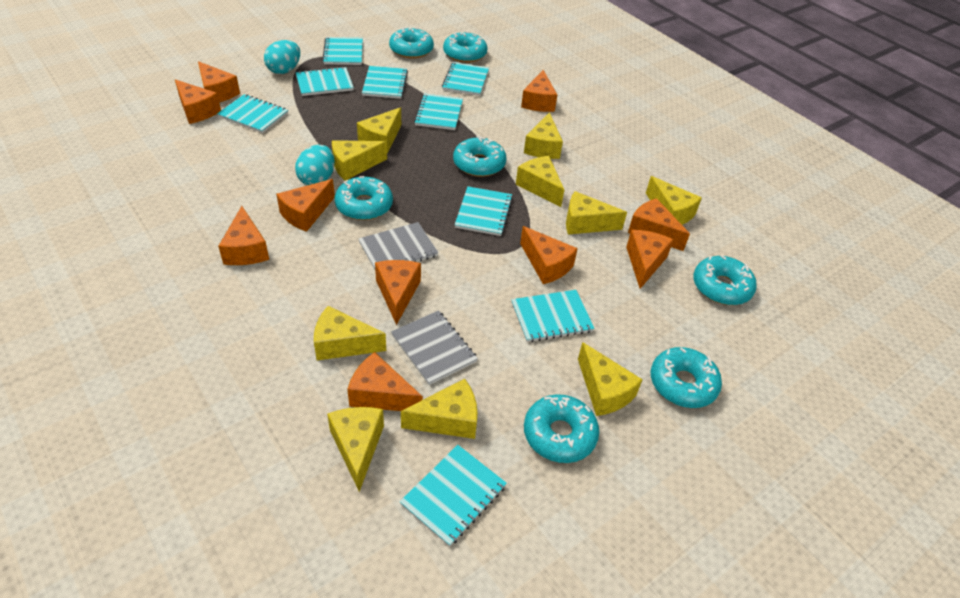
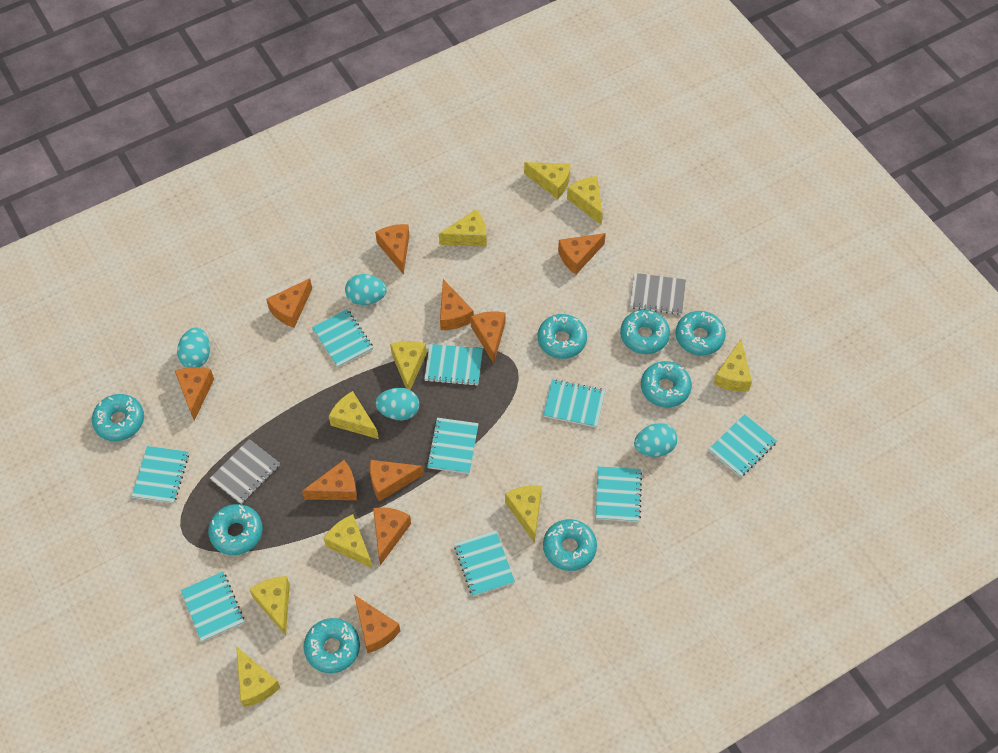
turquoise donut: 7 -> 8
turquoise egg: 2 -> 4

